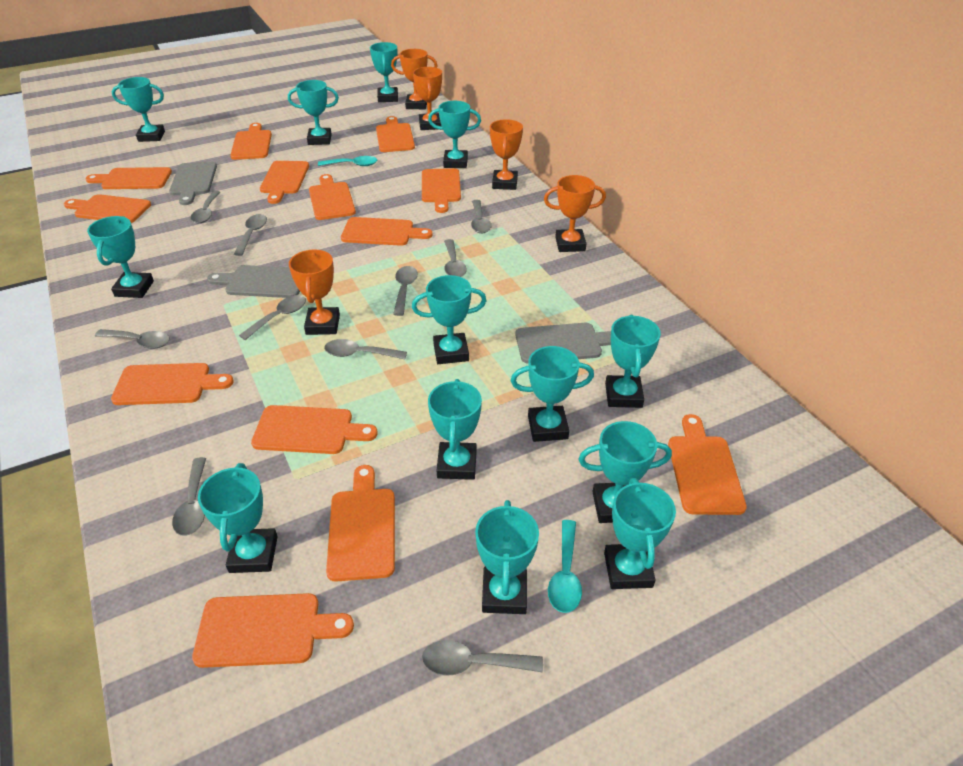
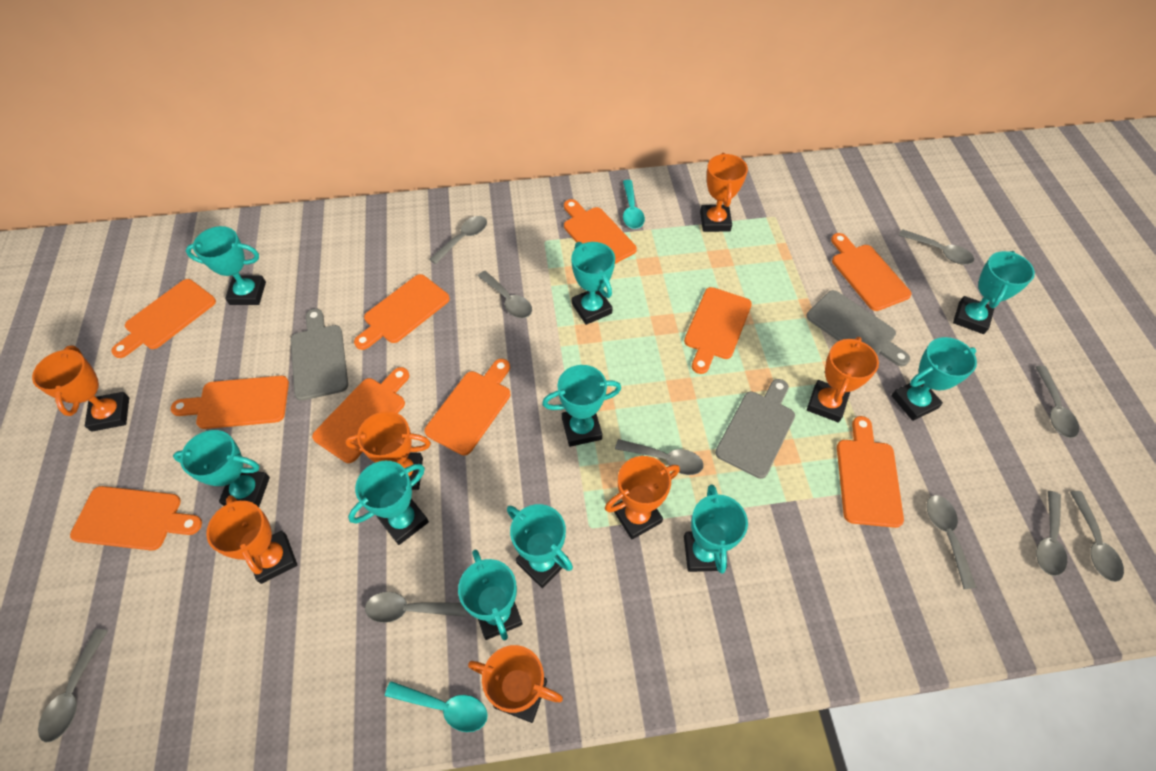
orange cutting board: 13 -> 10
orange trophy: 5 -> 7
turquoise trophy: 13 -> 10

